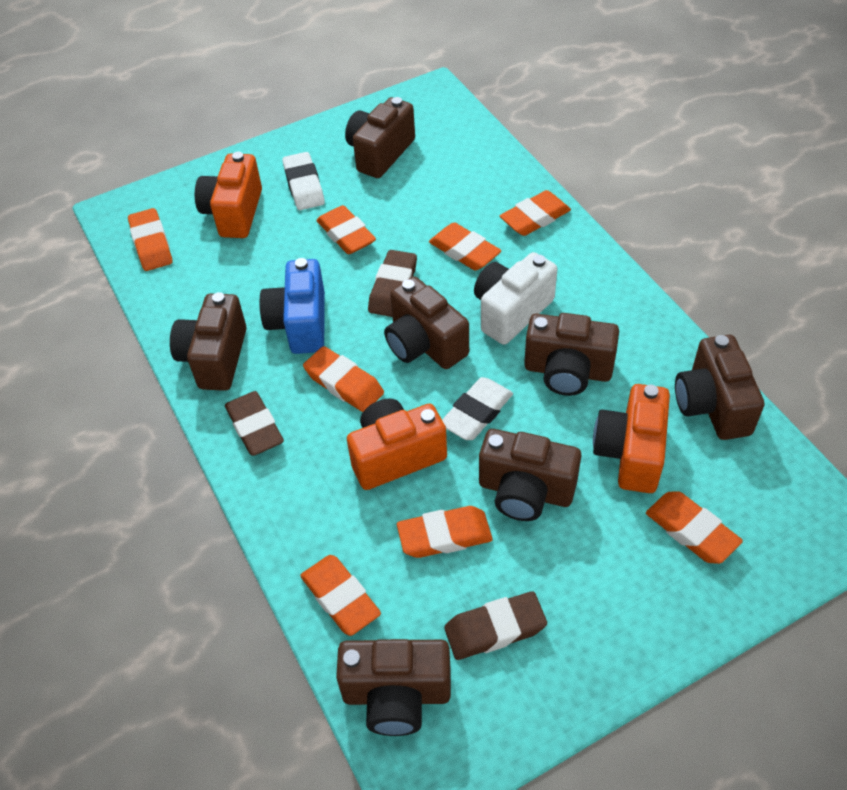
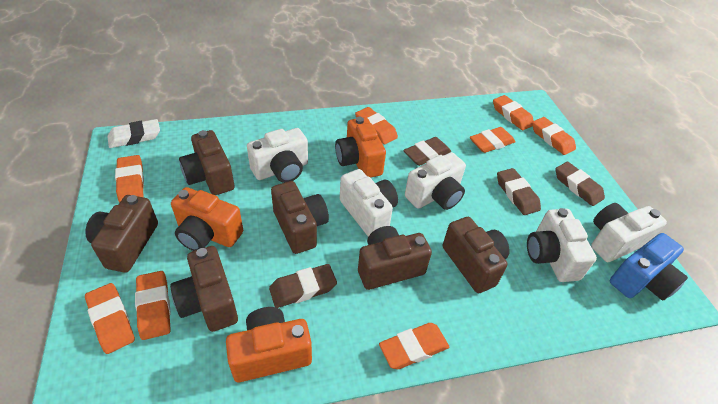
brown camera: 7 -> 6
brown eraser: 3 -> 4
white camera: 1 -> 5
white eraser: 2 -> 1

